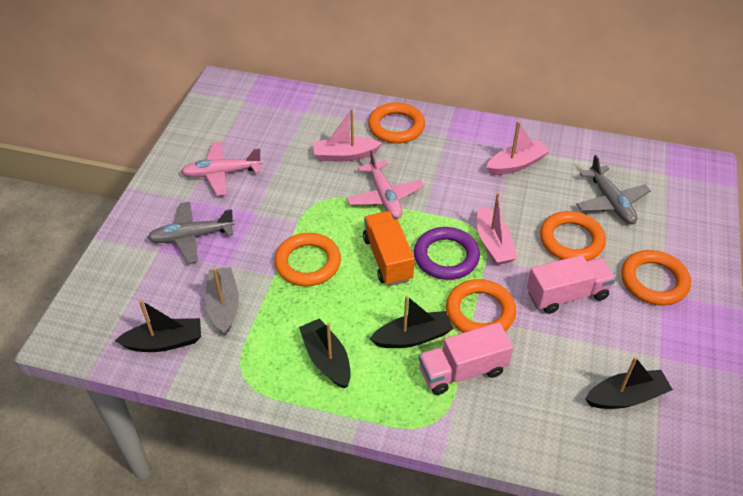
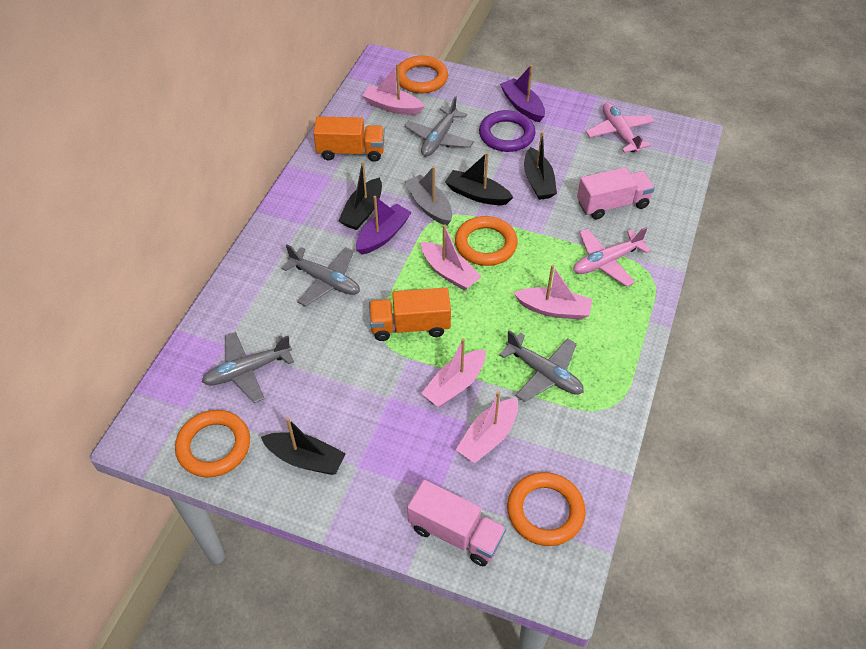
grey plane: 2 -> 4
orange ring: 5 -> 4
orange truck: 1 -> 2
pink boat: 3 -> 5
purple boat: 0 -> 2

